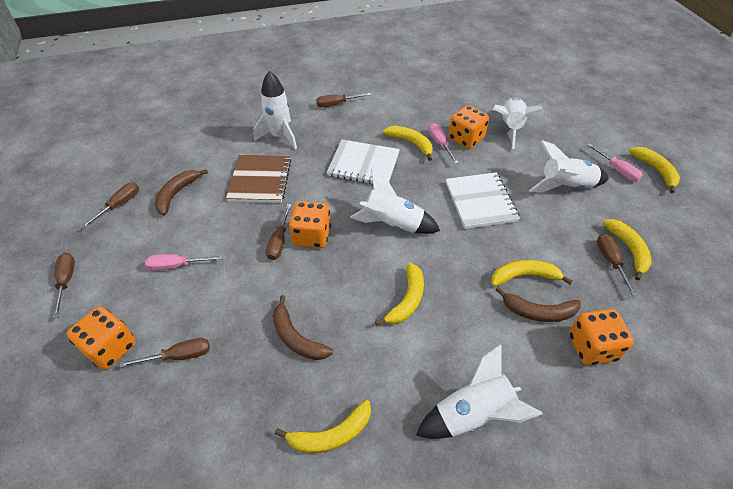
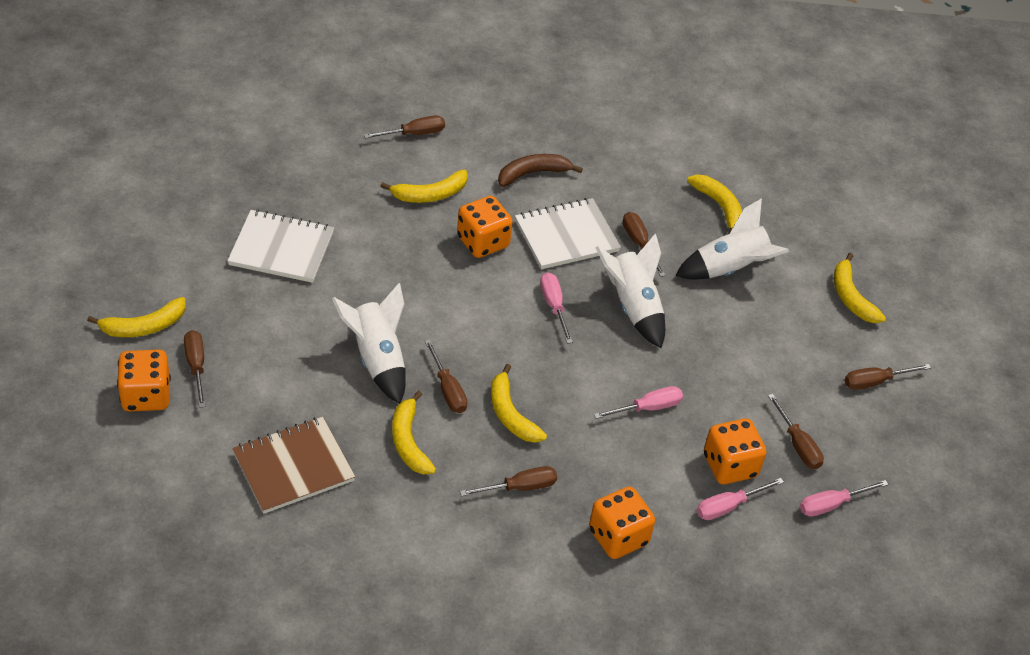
brown banana: 3 -> 1
brown screwdriver: 6 -> 7
pink screwdriver: 3 -> 4
white rocket: 5 -> 3

